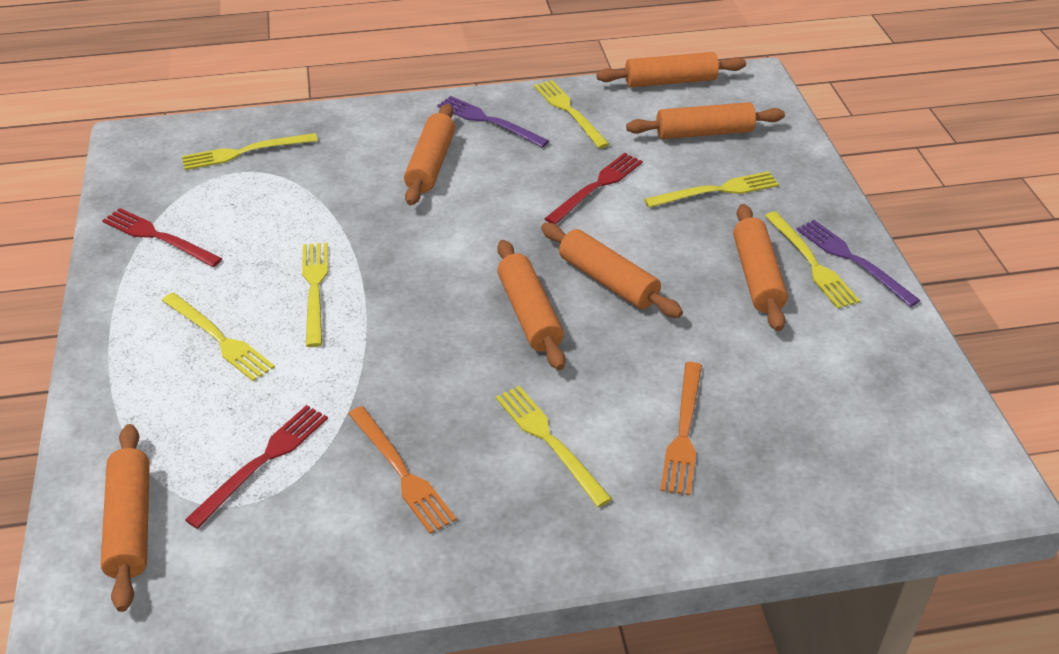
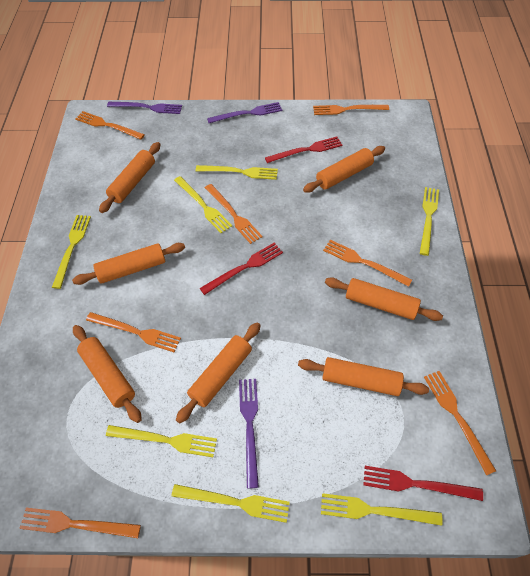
orange fork: 2 -> 7
purple fork: 2 -> 3

